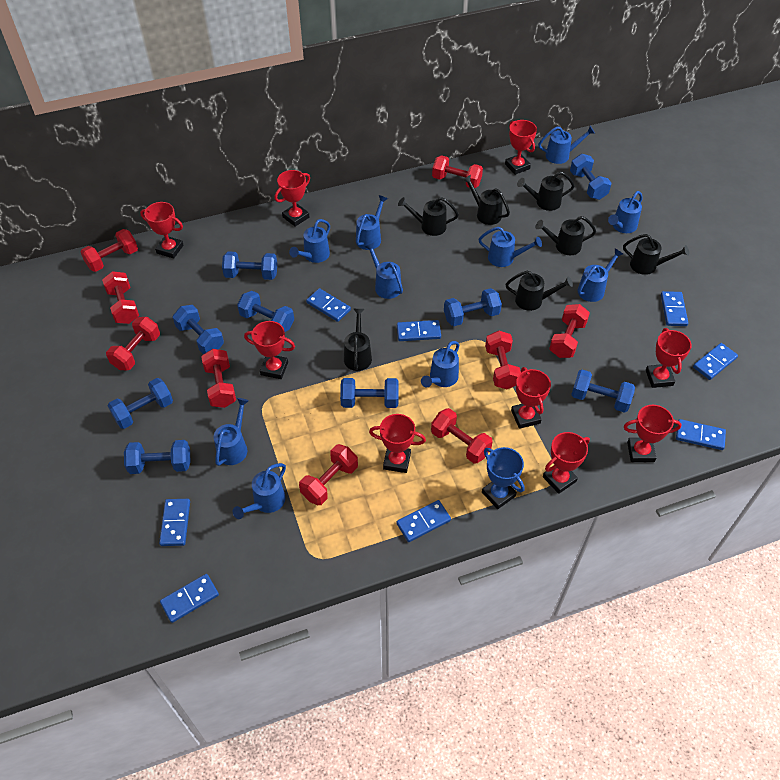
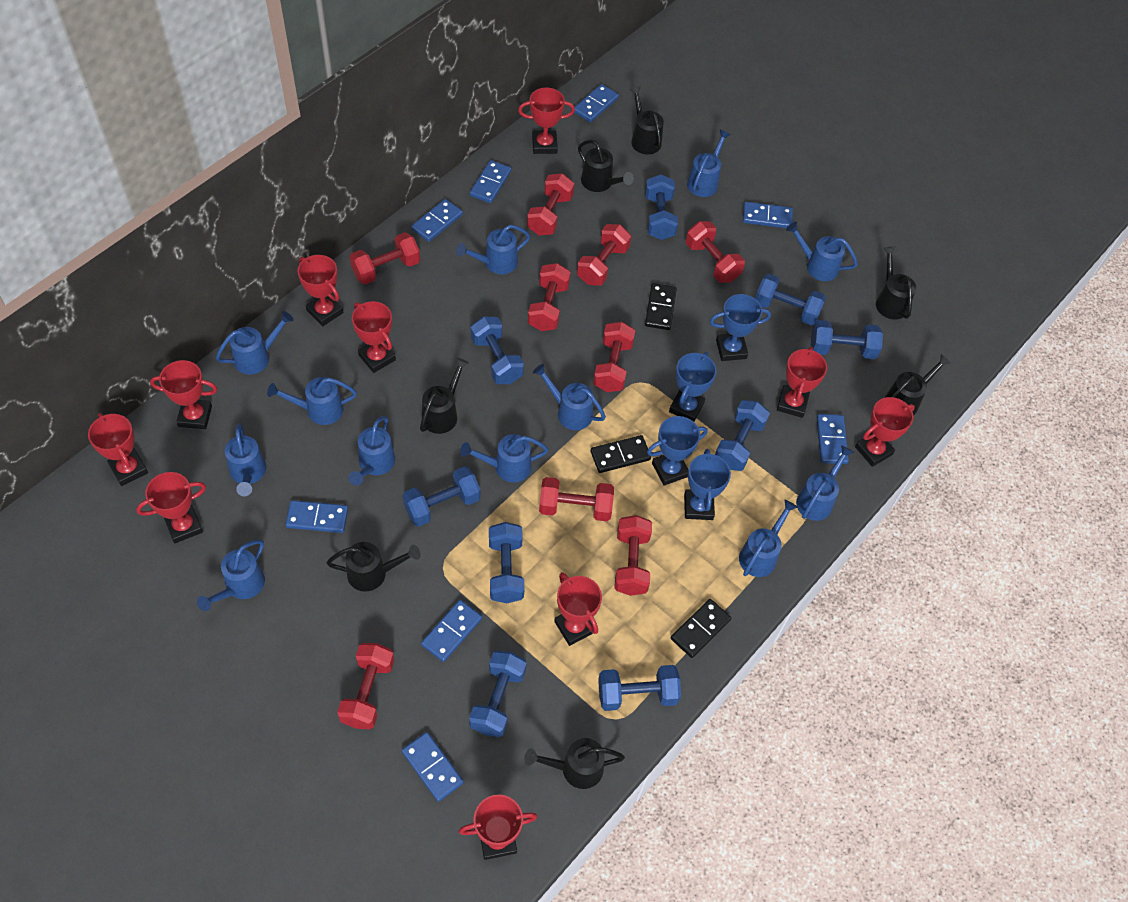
black domino: 0 -> 3
blue trophy: 1 -> 4
blue watering can: 10 -> 12
red trophy: 9 -> 10

